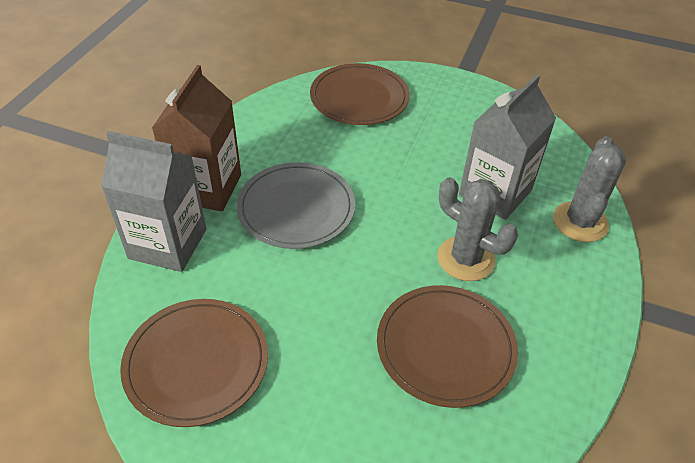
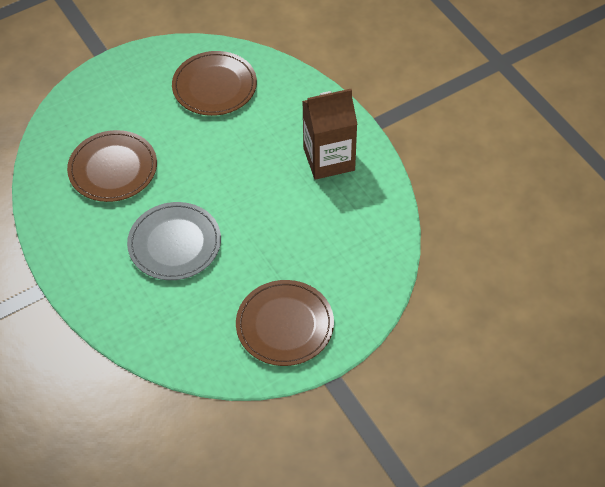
grey cactus: 2 -> 0
grey carton: 2 -> 0

